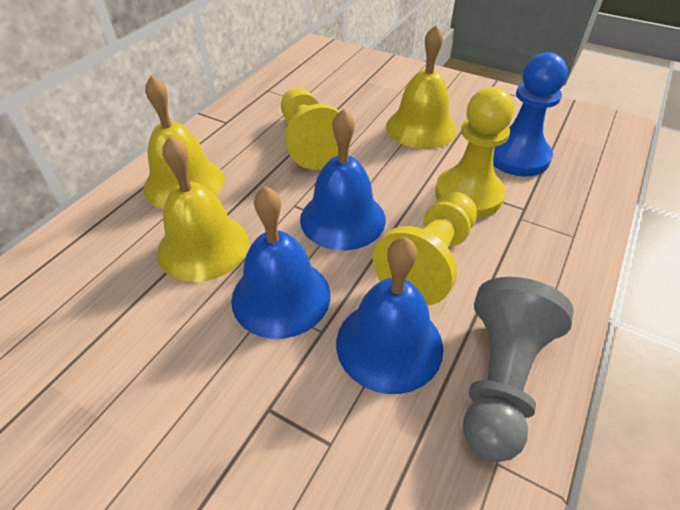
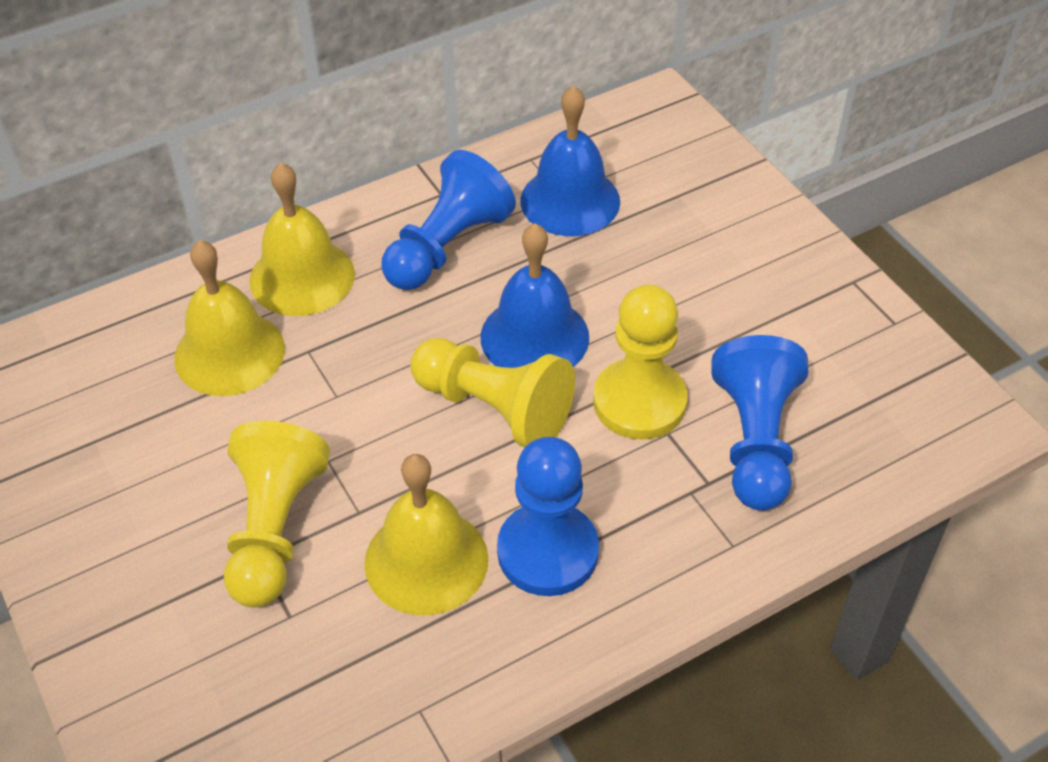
blue bell: 3 -> 2
blue pawn: 1 -> 3
grey pawn: 1 -> 0

